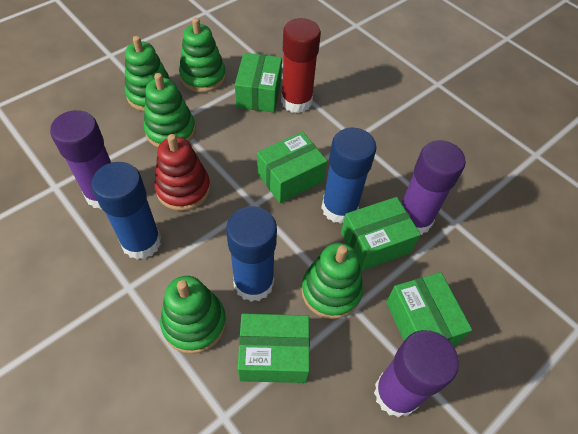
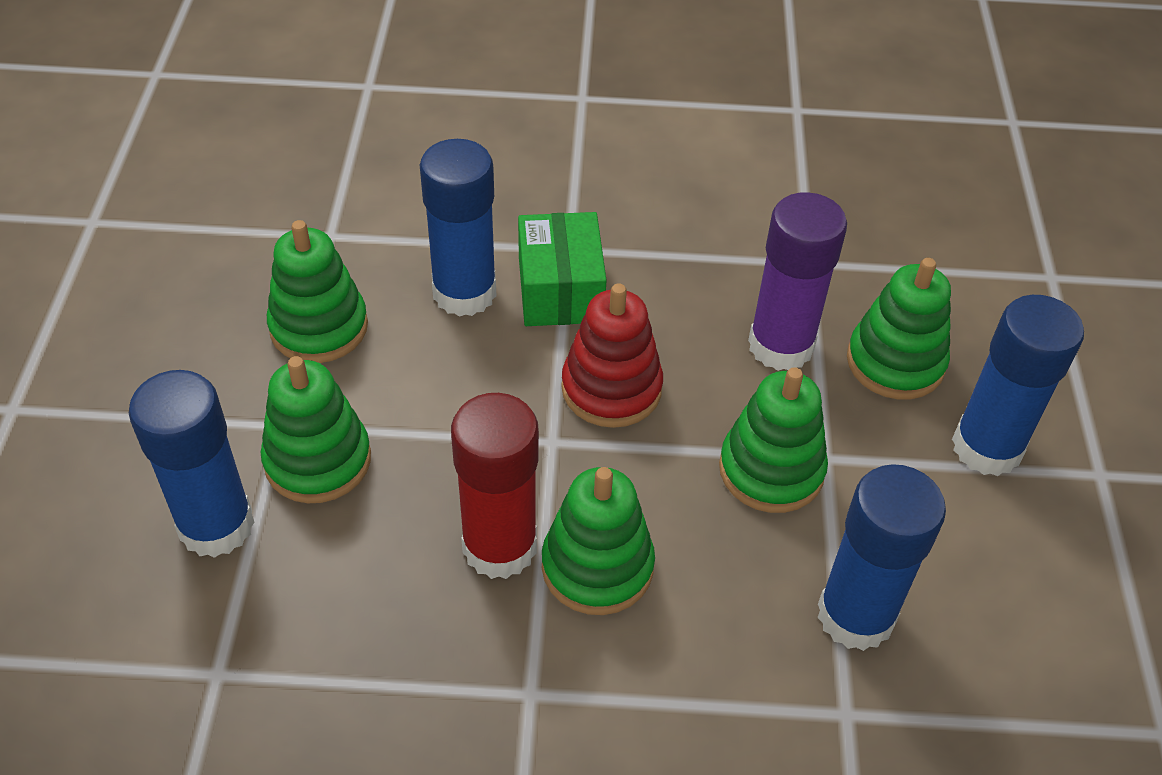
blue glue stick: 3 -> 4
green box: 5 -> 1
purple glue stick: 3 -> 1

